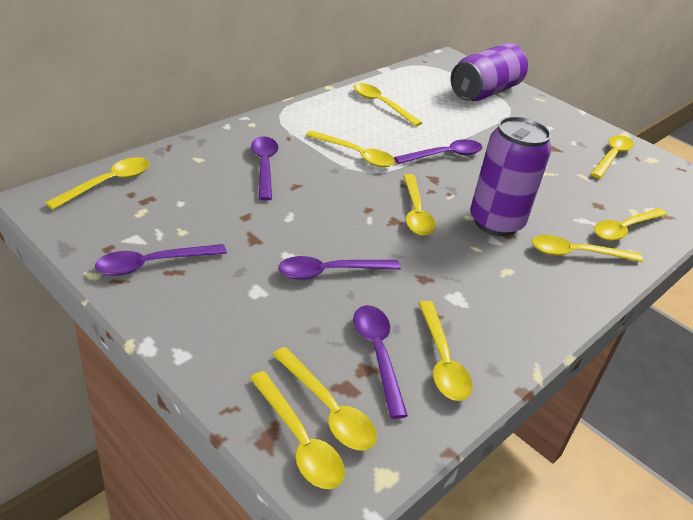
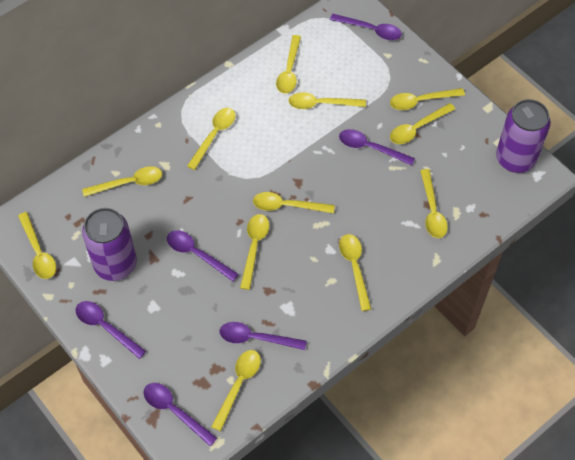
purple spoon: 5 -> 6
yellow spoon: 10 -> 12

